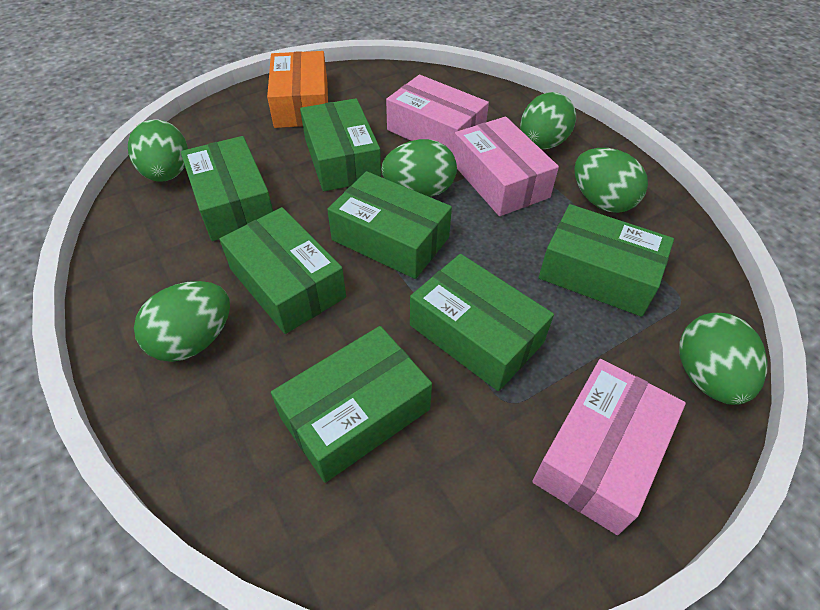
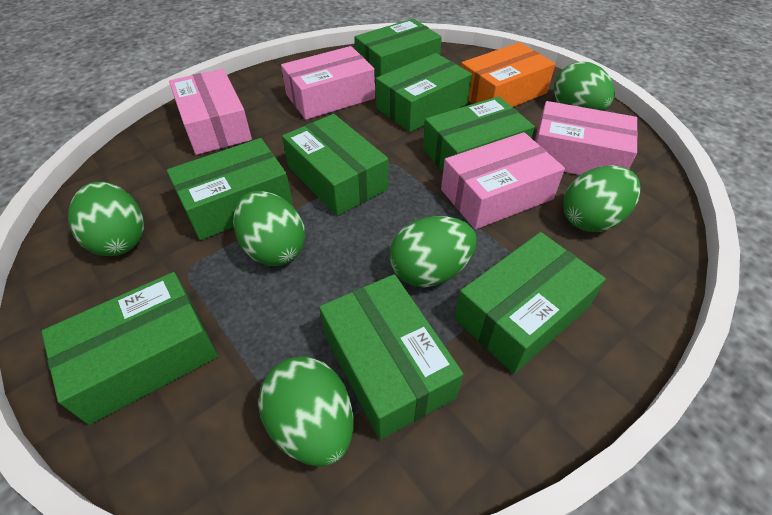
green box: 7 -> 8
pink box: 3 -> 4

